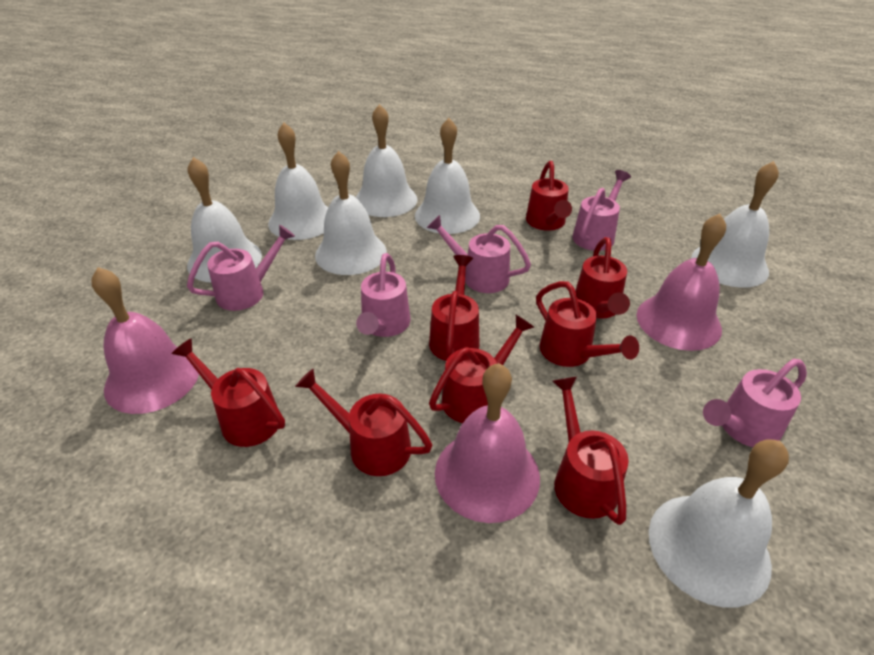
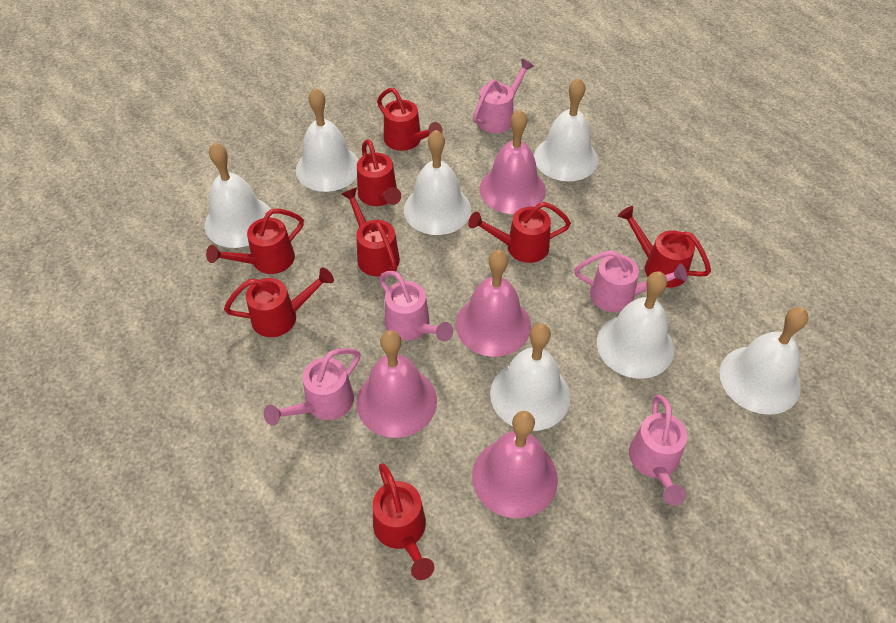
pink bell: 3 -> 4

